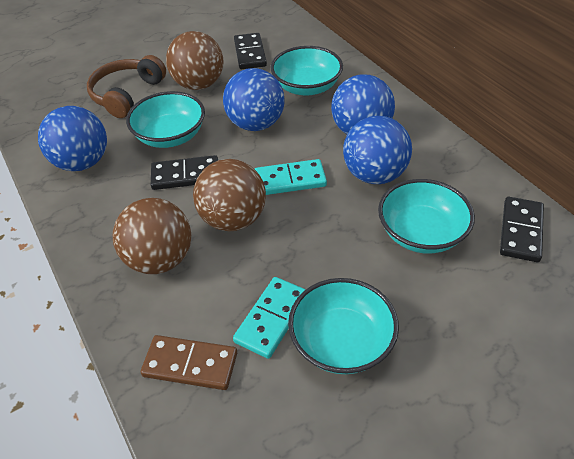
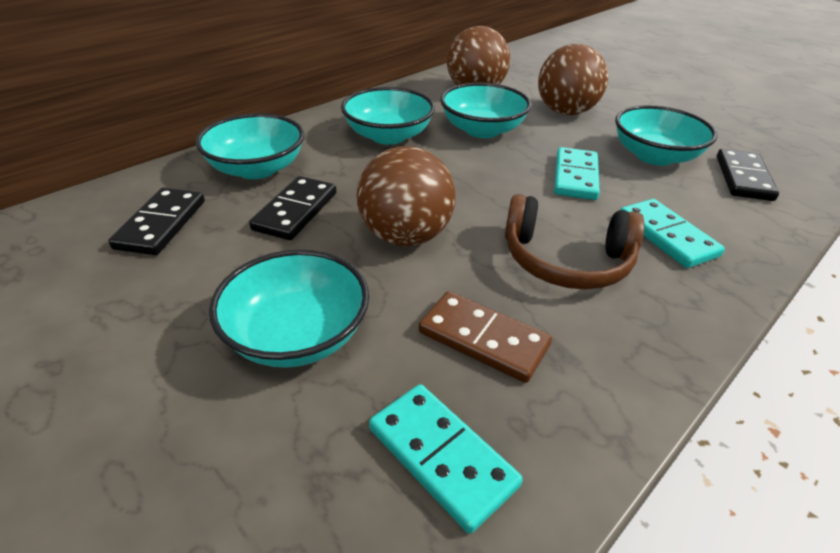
blue ball: 4 -> 0
turquoise bowl: 4 -> 5
turquoise domino: 2 -> 3

